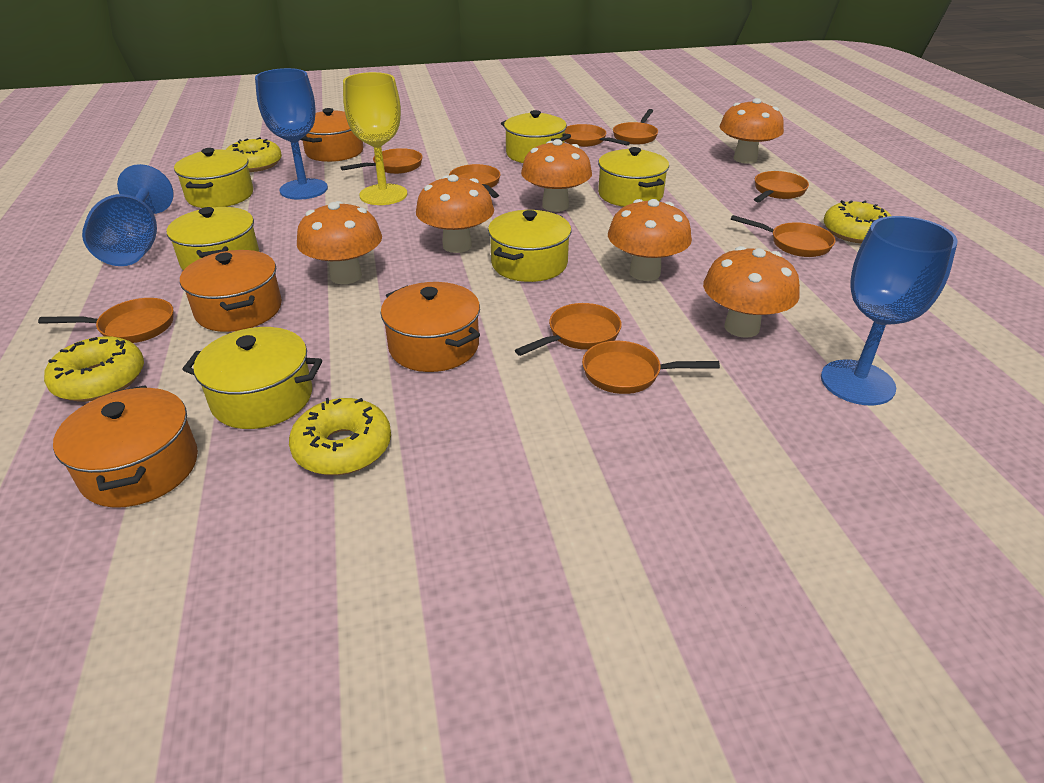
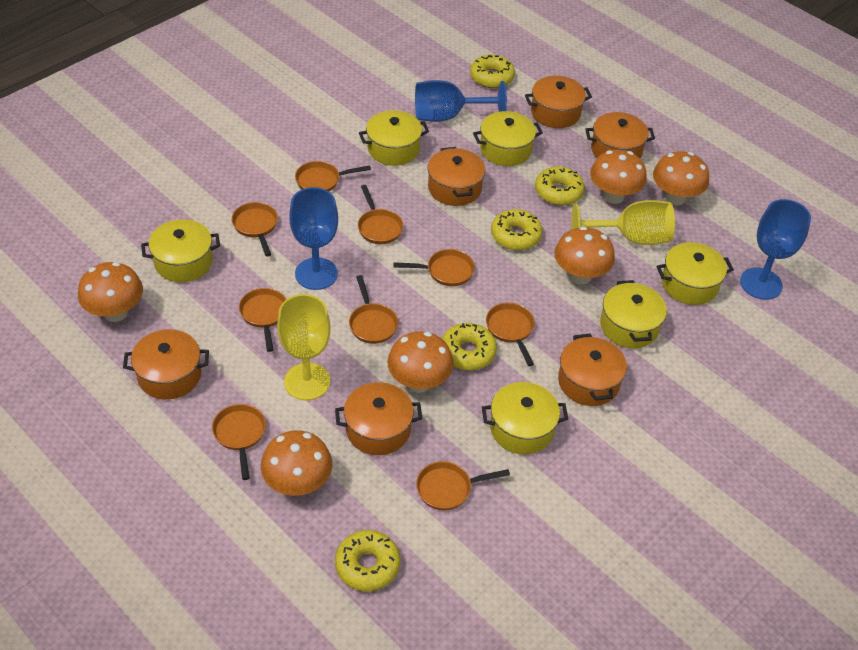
orange pot: 4 -> 6
yellow donut: 4 -> 5
yellow goblet: 1 -> 2

